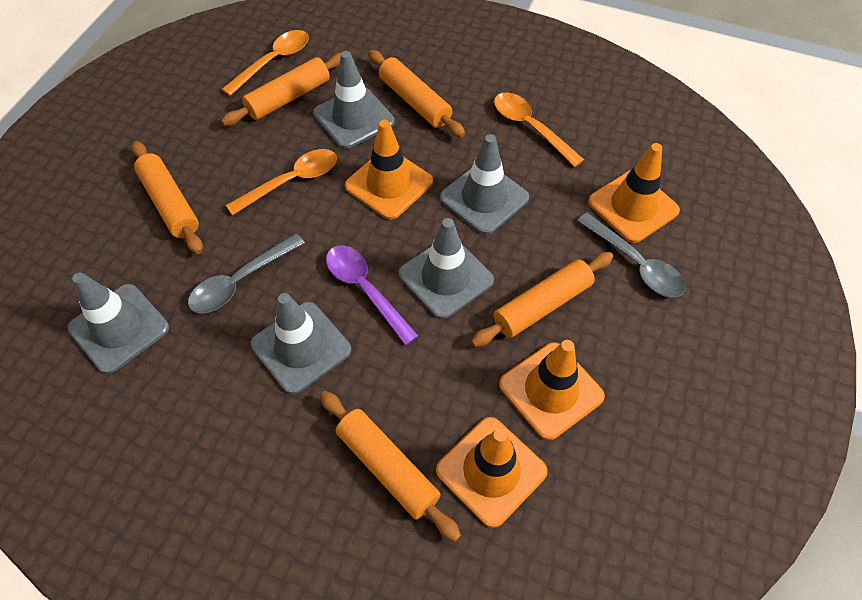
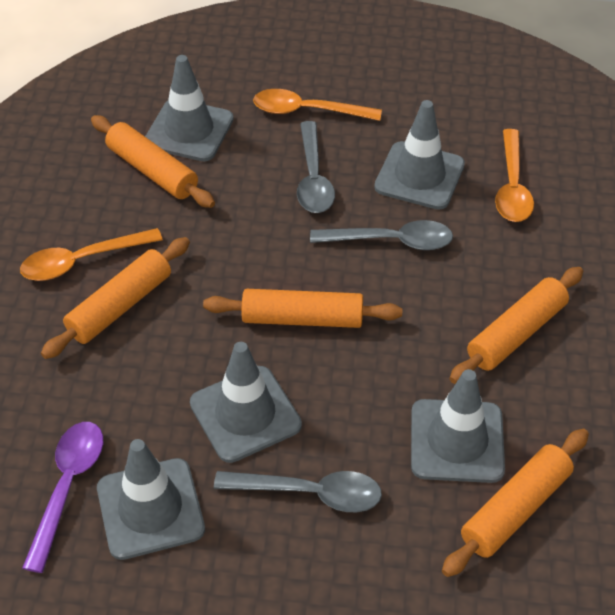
grey spoon: 2 -> 3
orange traffic cone: 4 -> 0

